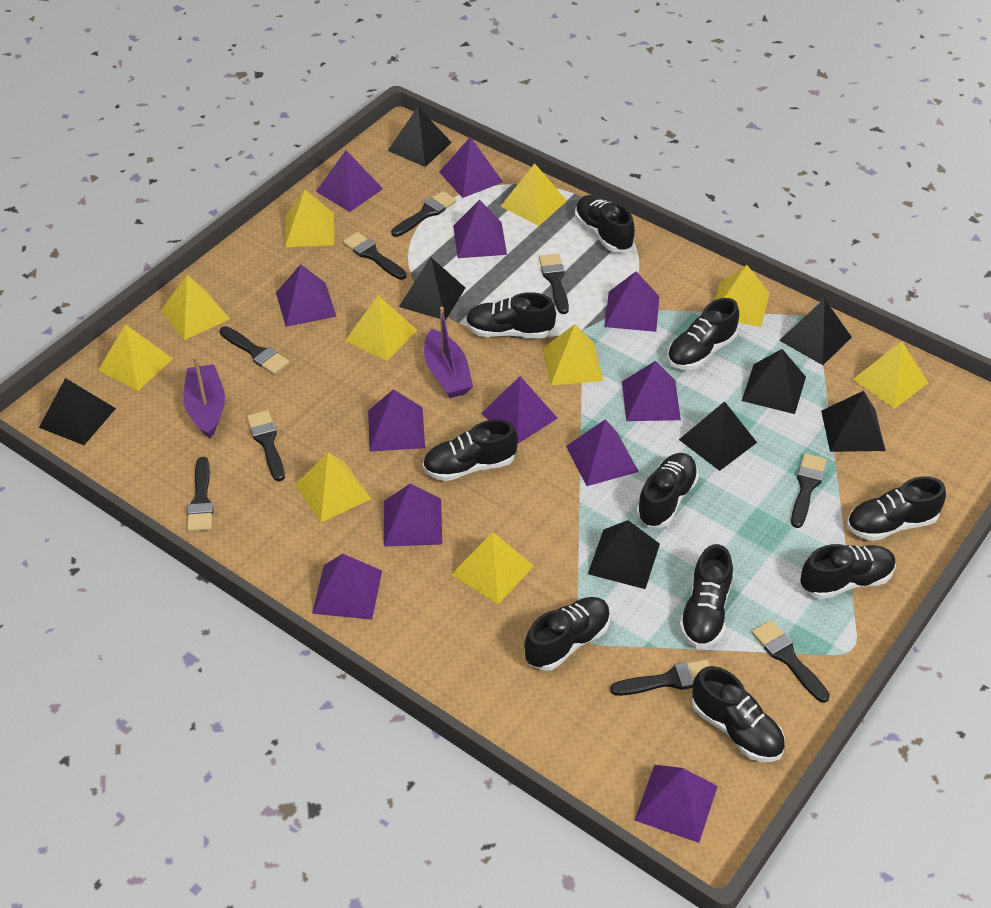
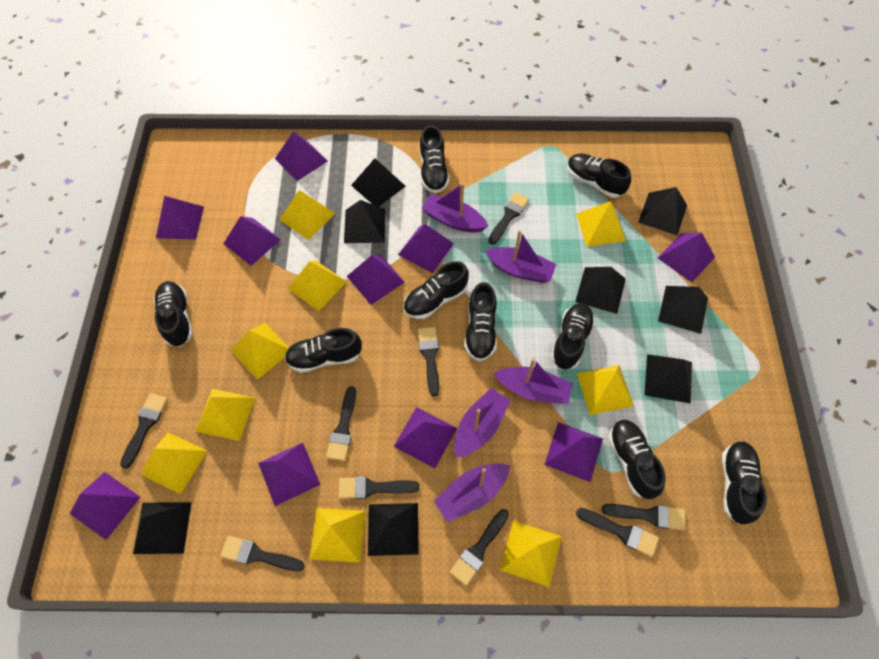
black shoe: 10 -> 9
purple boat: 2 -> 5
purple pyramid: 12 -> 10
yellow pyramid: 10 -> 9

